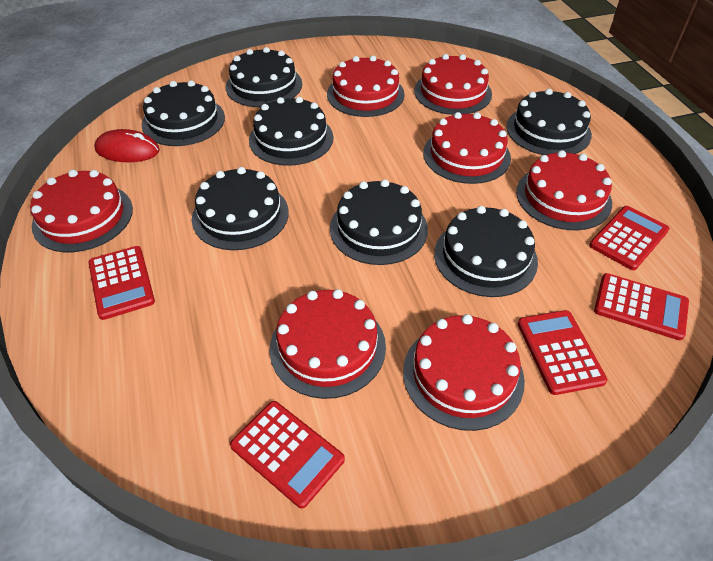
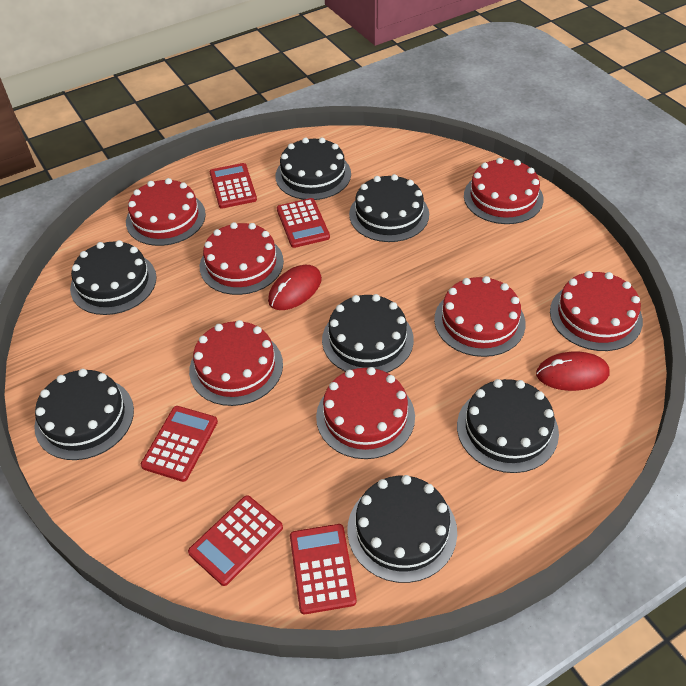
red mouse: 1 -> 2

